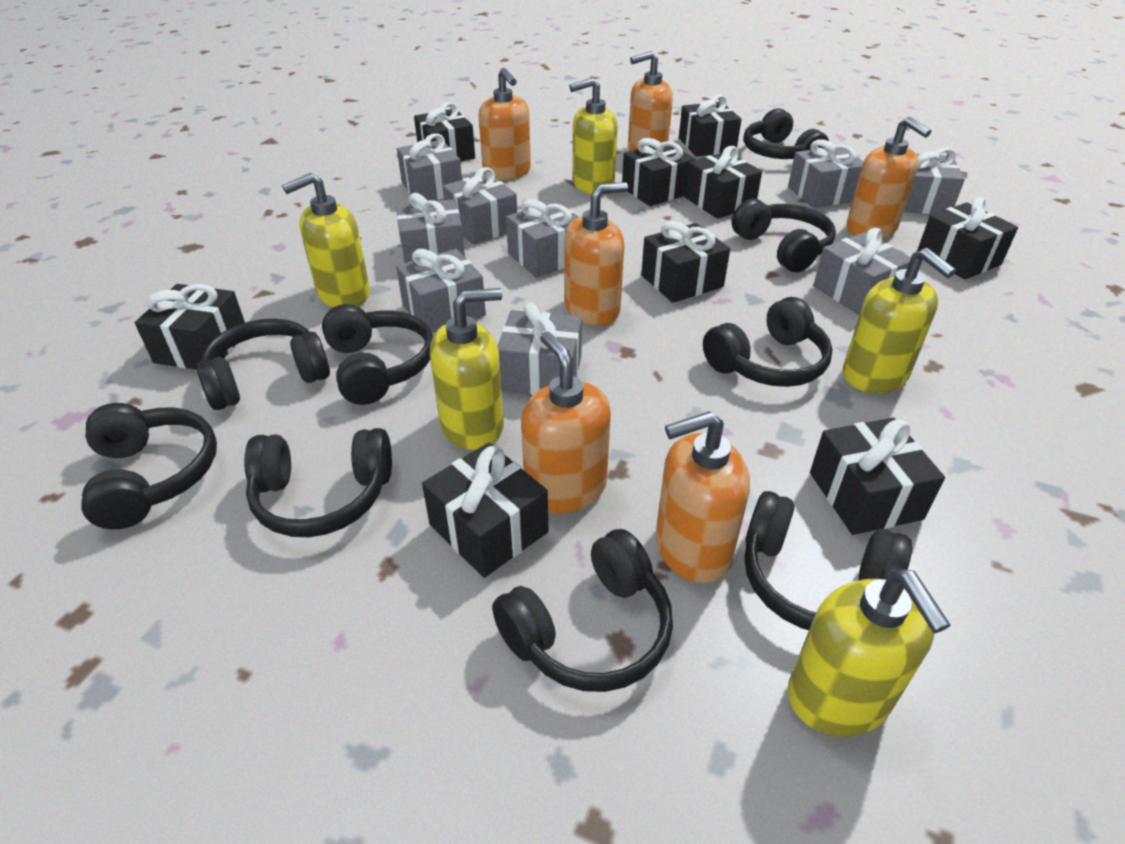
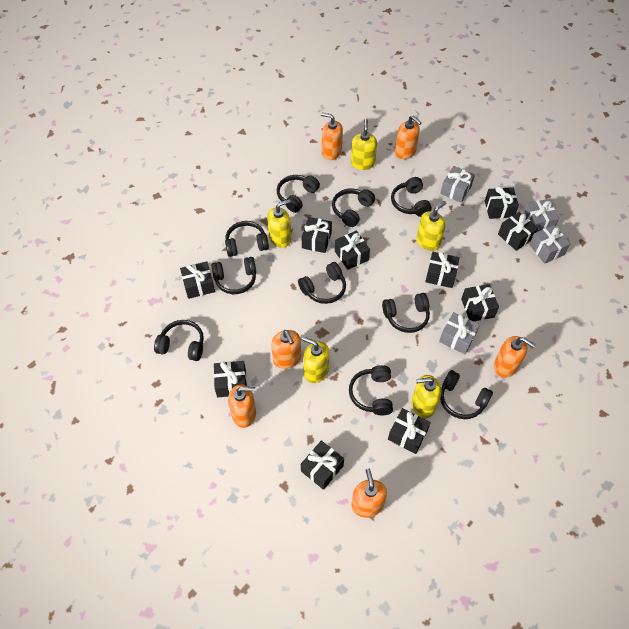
black gift: 9 -> 10
black headphones: 9 -> 10
grey gift: 9 -> 4

